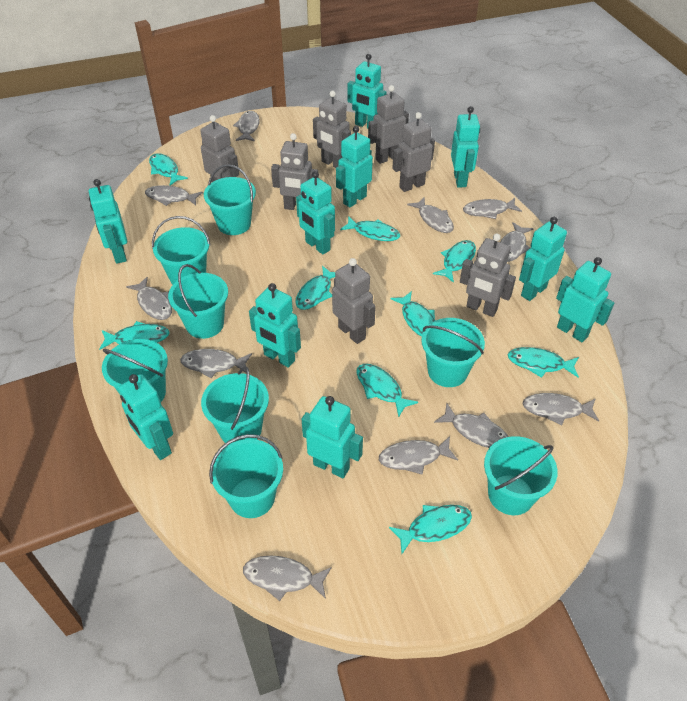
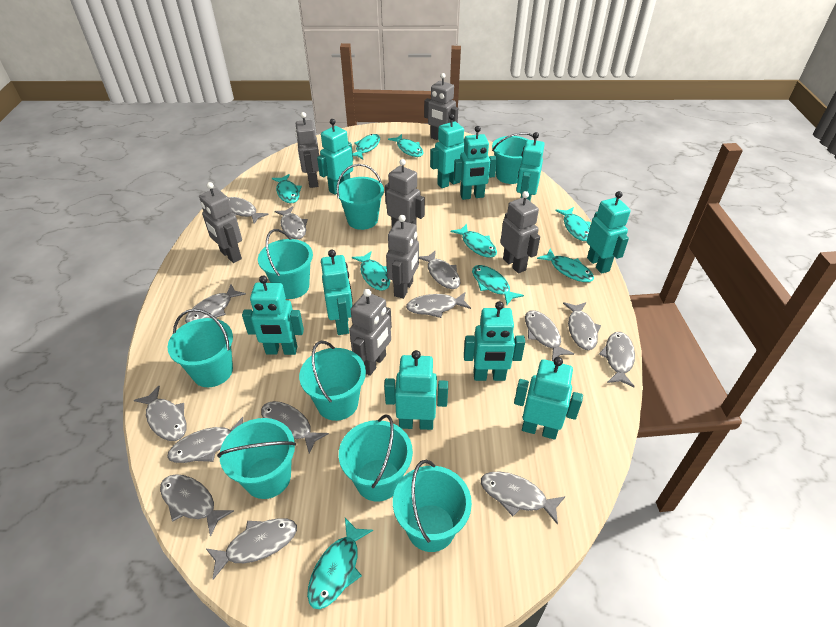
grey fish: 11 -> 14

